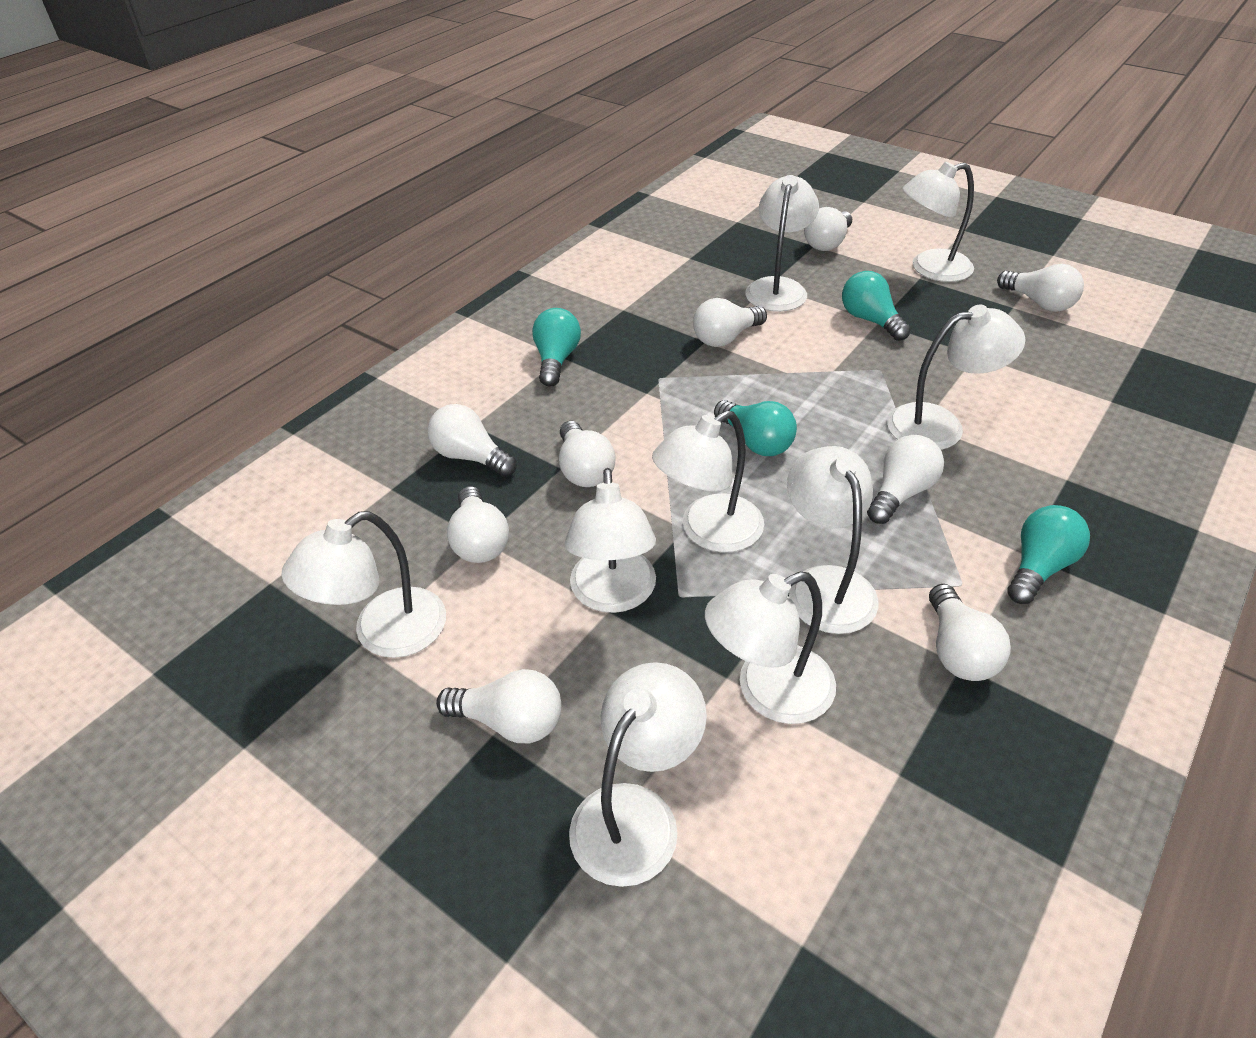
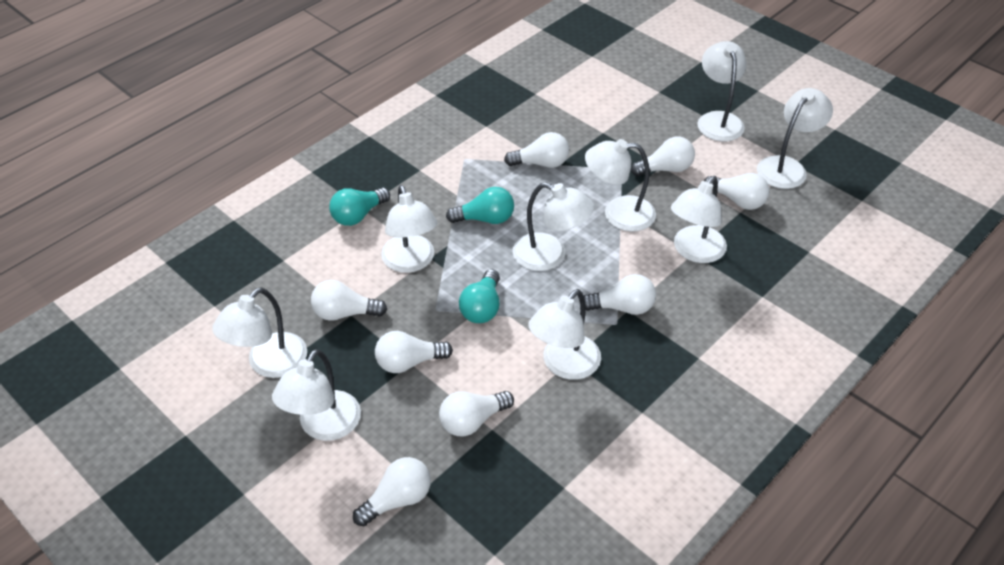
turquoise light bulb: 4 -> 3
white light bulb: 9 -> 8

